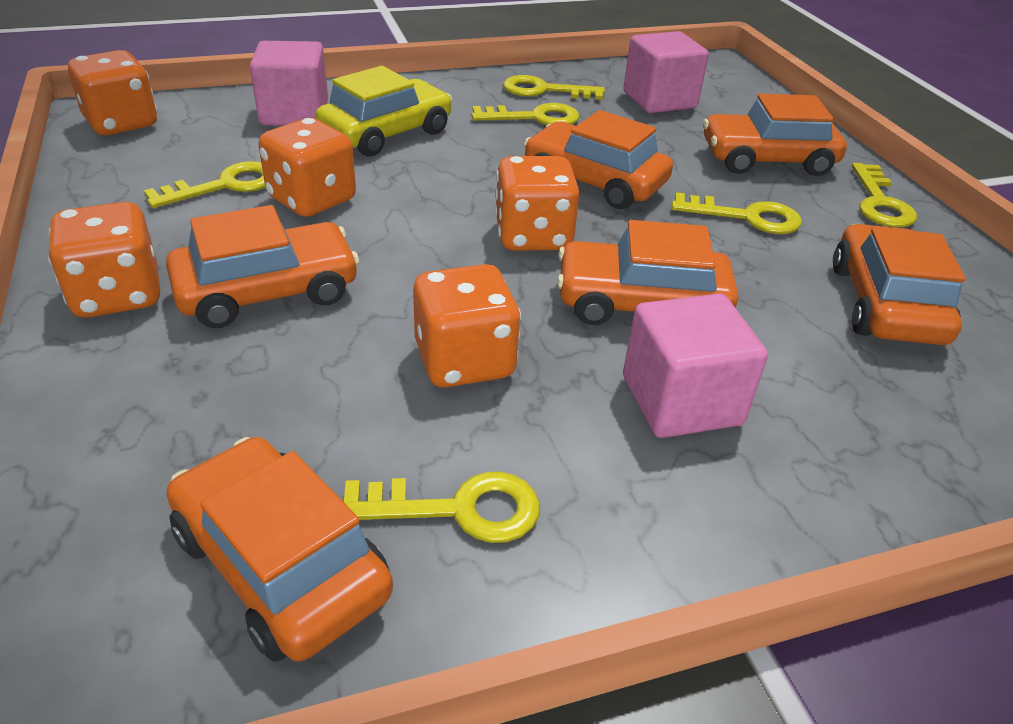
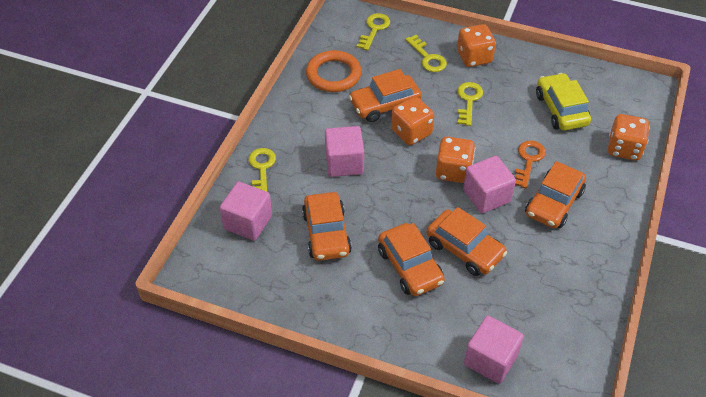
orange car: 6 -> 5
orange dice: 5 -> 4
orange key: 0 -> 1
orange ring: 0 -> 1
pink cube: 3 -> 4
yellow key: 6 -> 4

